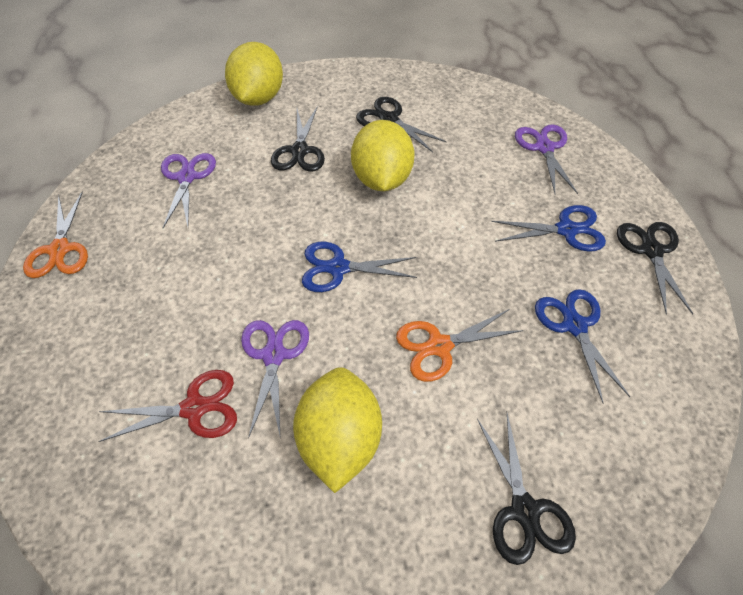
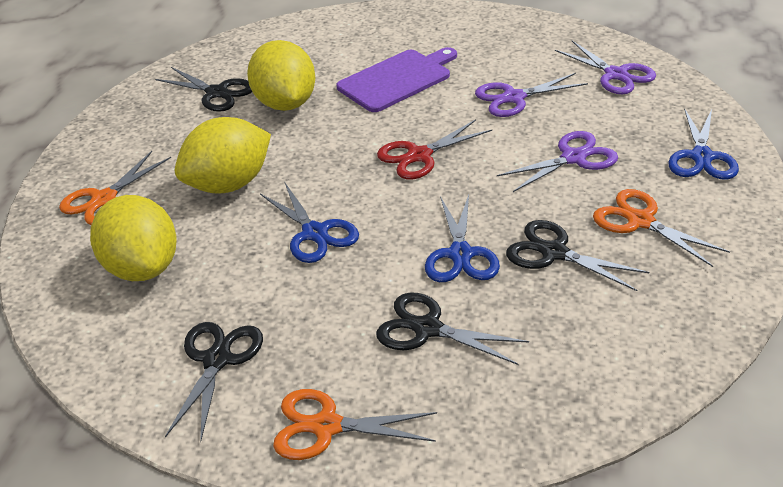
orange scissors: 2 -> 3
purple cutting board: 0 -> 1

